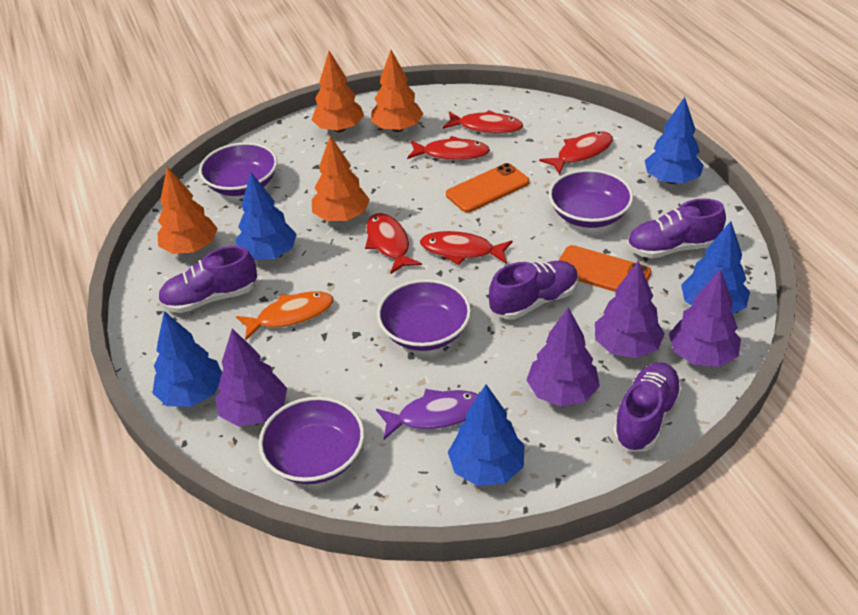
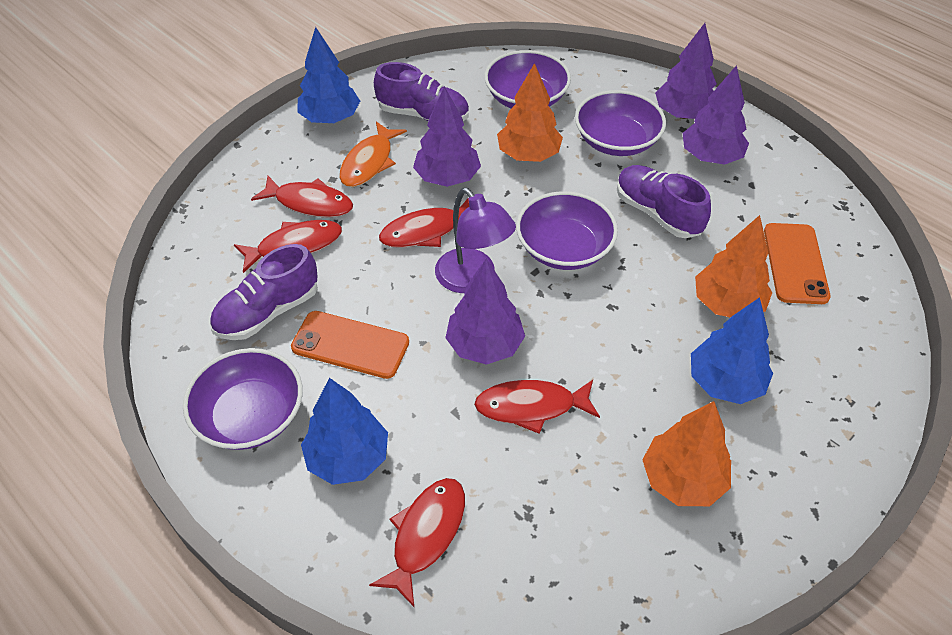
blue tree: 5 -> 3
orange tree: 4 -> 3
purple fish: 1 -> 0
purple lamp: 0 -> 1
purple shoe: 4 -> 3

